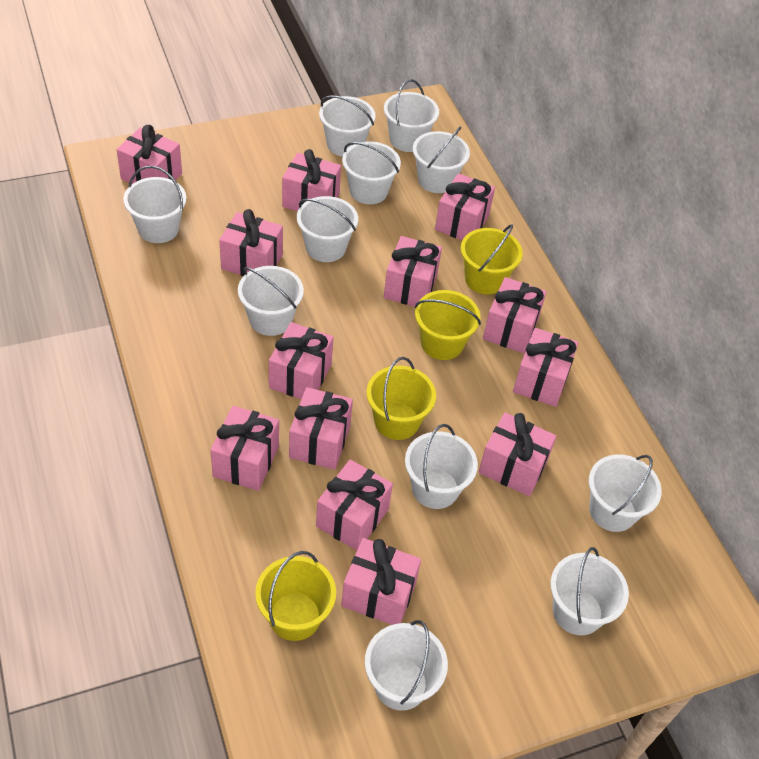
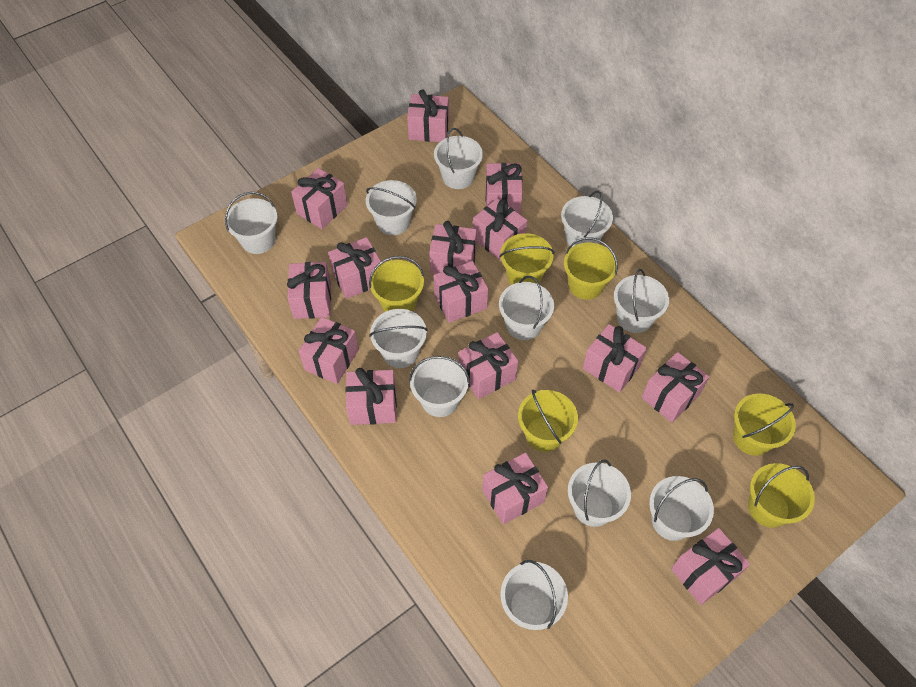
pink gift: 13 -> 15
yellow bucket: 4 -> 6

